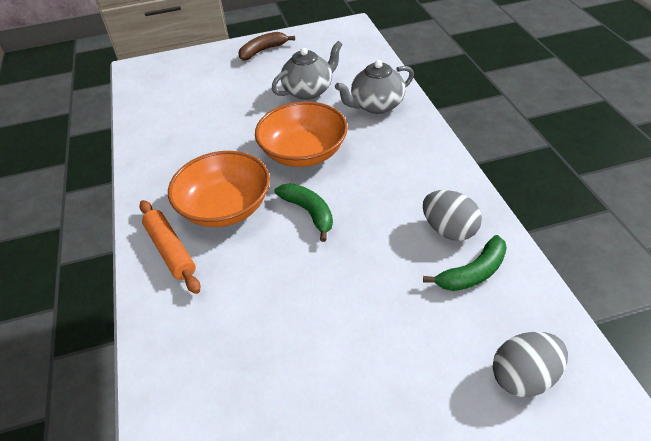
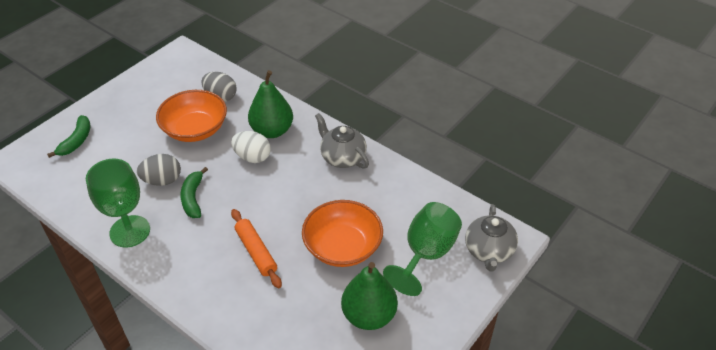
brown banana: 1 -> 0
green goblet: 0 -> 2
green pear: 0 -> 2
white egg: 0 -> 1

